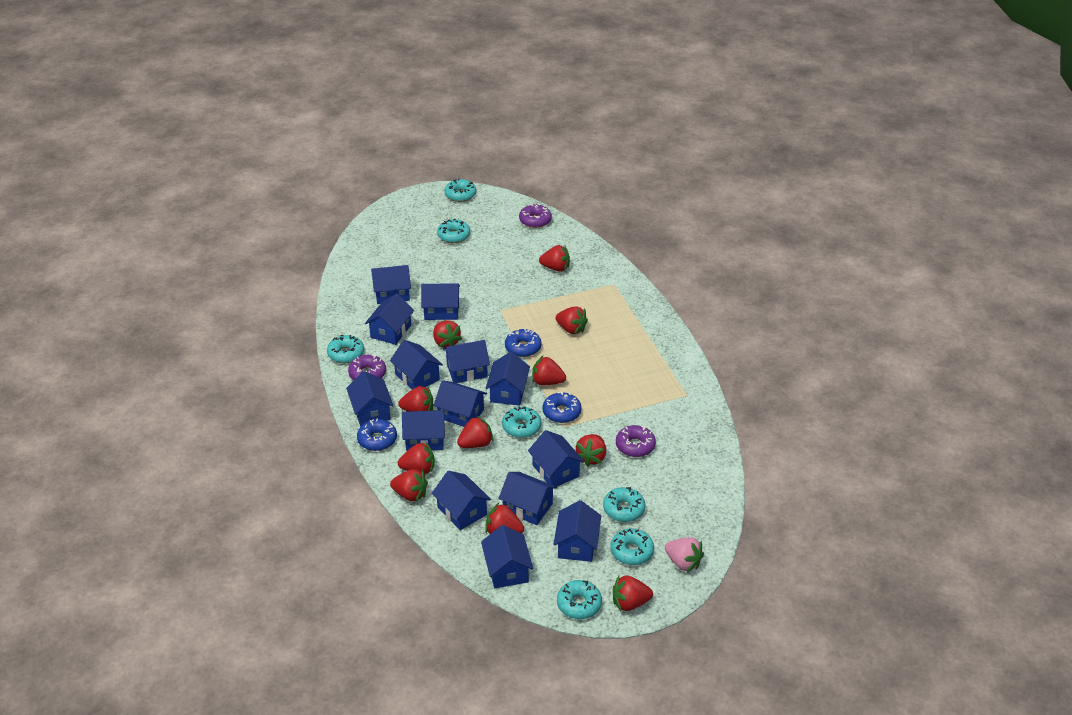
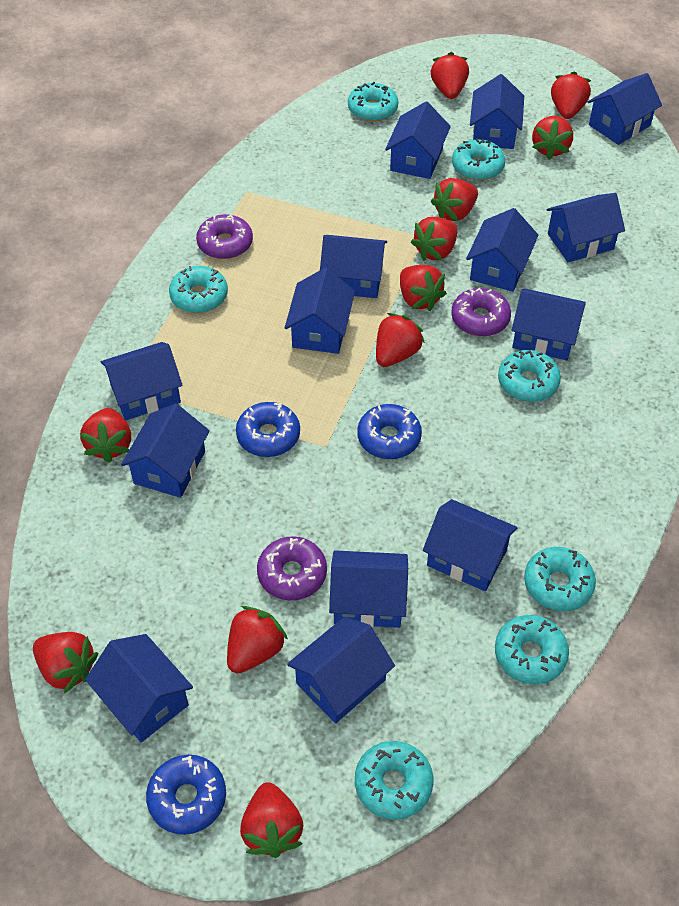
pink strawberry: 1 -> 0

